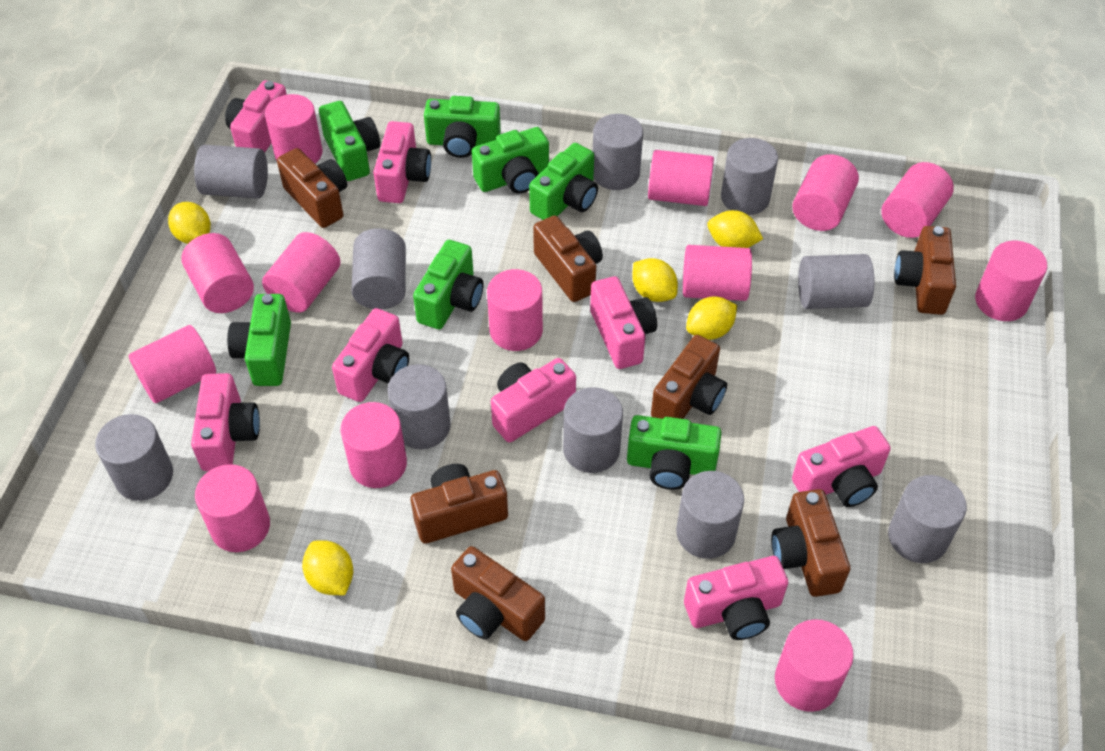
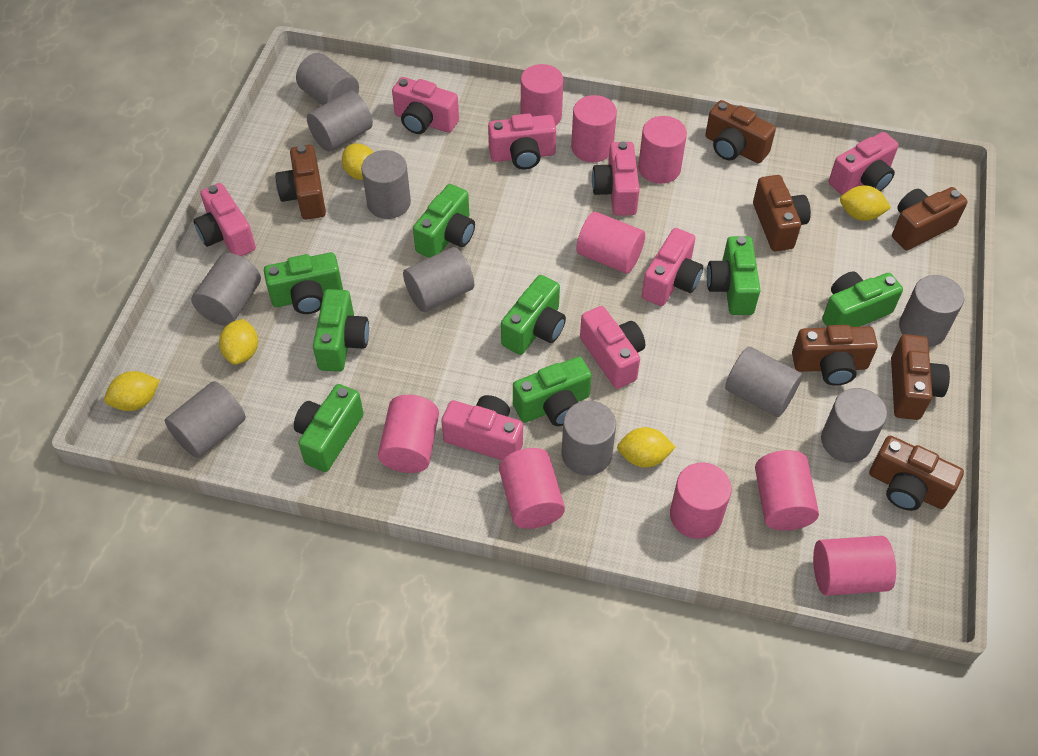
green camera: 7 -> 8
pink cylinder: 13 -> 9

